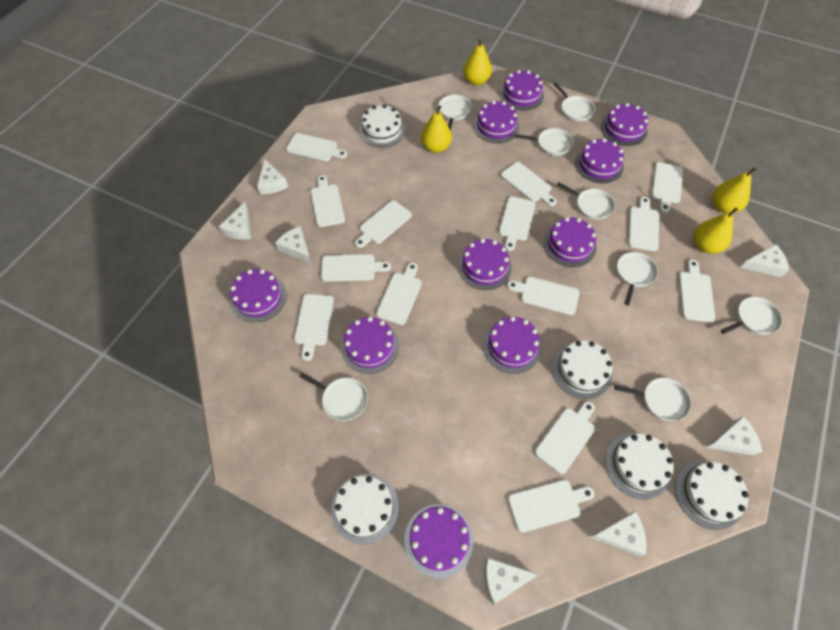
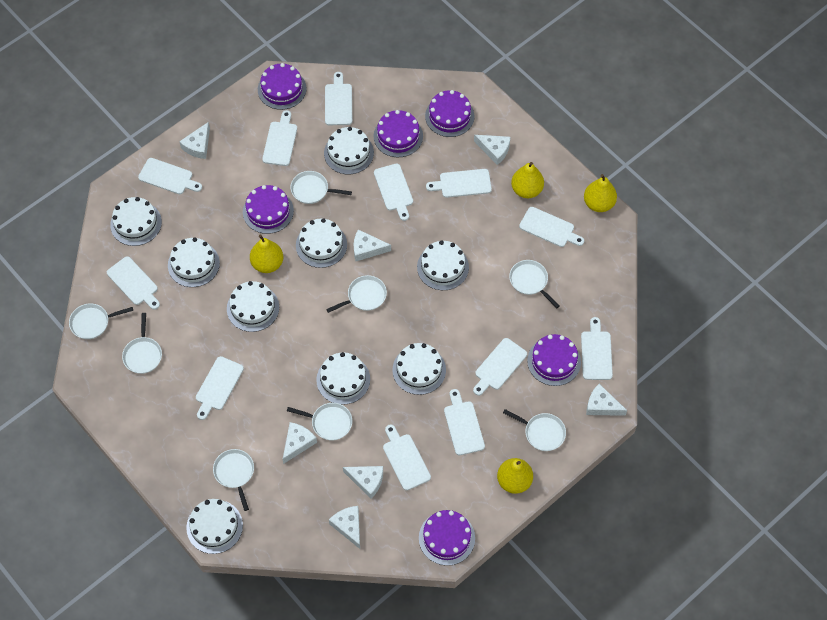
purple cake: 10 -> 6
white cake: 5 -> 9
white cutting board: 14 -> 12

